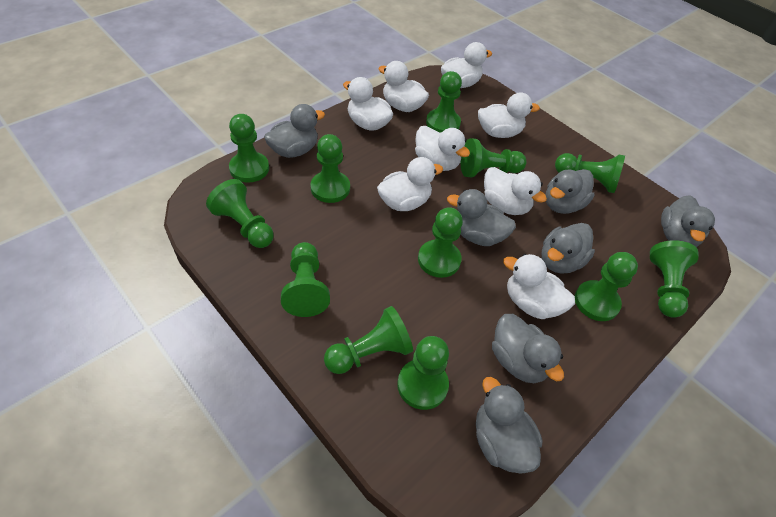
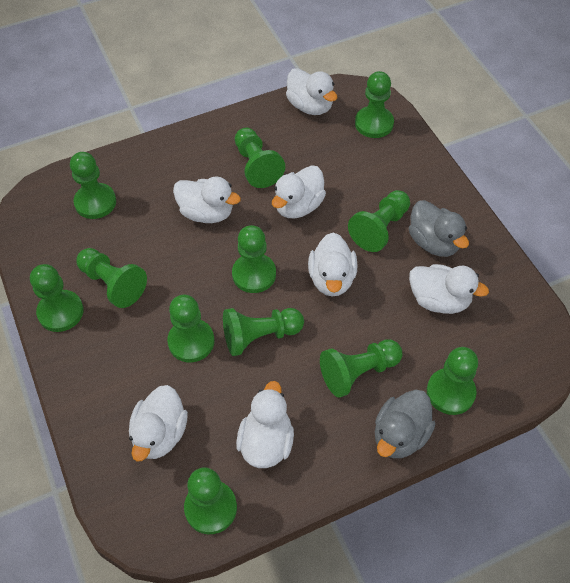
grey duck: 7 -> 2
white duck: 8 -> 7

